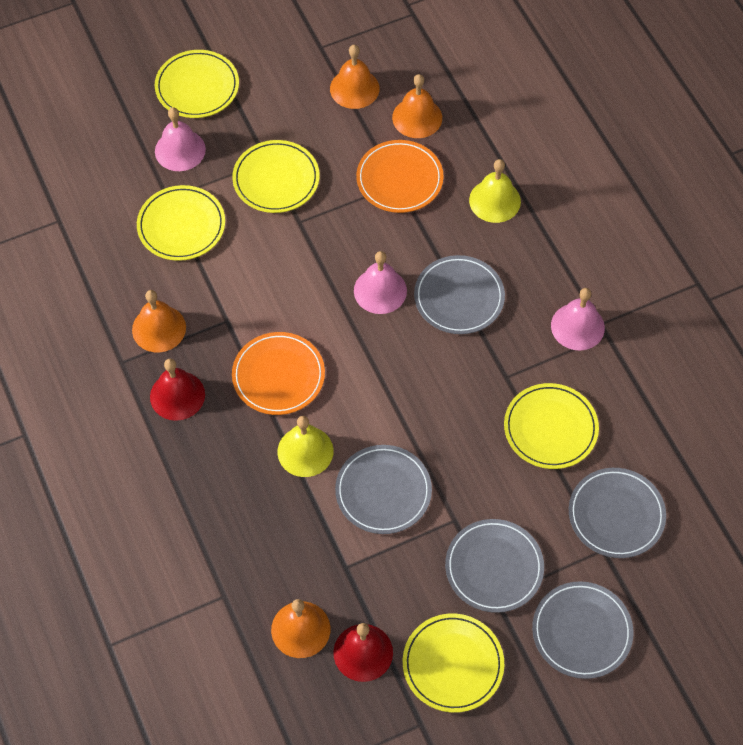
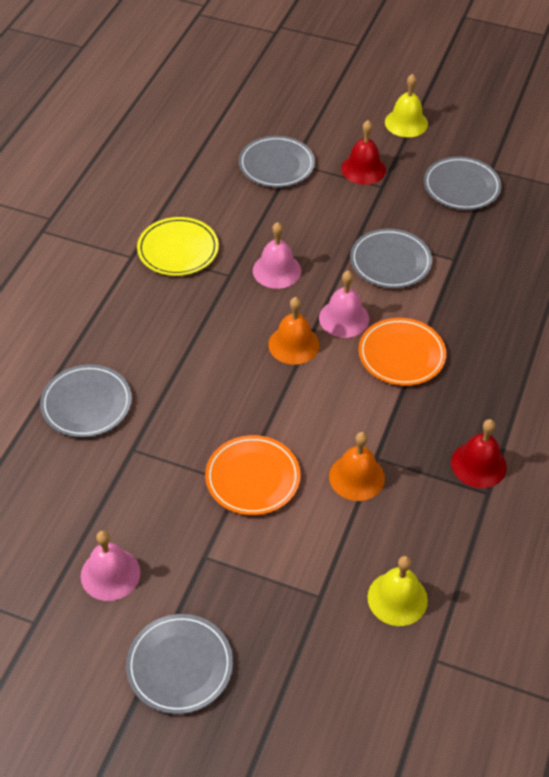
orange bell: 4 -> 2
yellow plate: 5 -> 1

